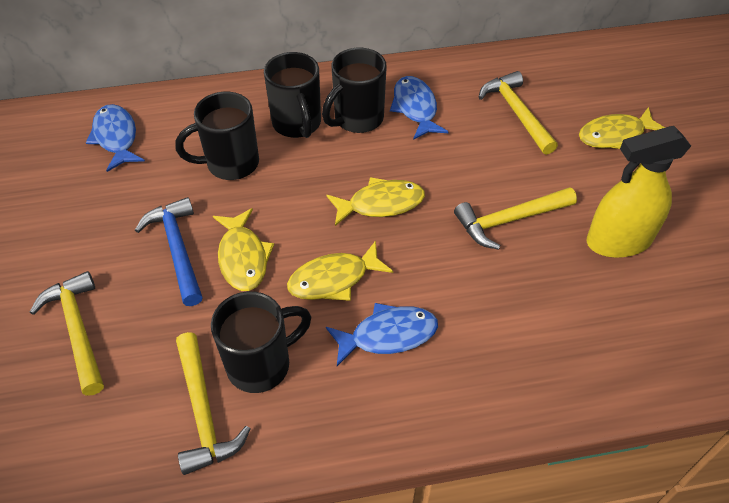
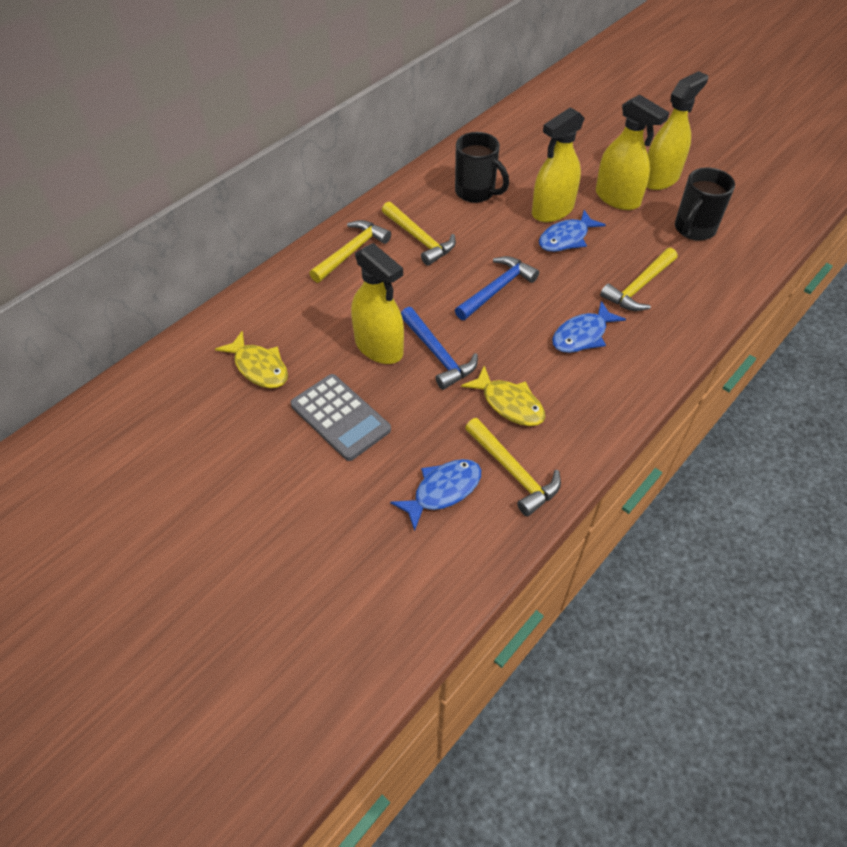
black mug: 4 -> 2
blue hammer: 1 -> 2
grey calculator: 0 -> 1
yellow fish: 4 -> 2
yellow spray bottle: 1 -> 4

